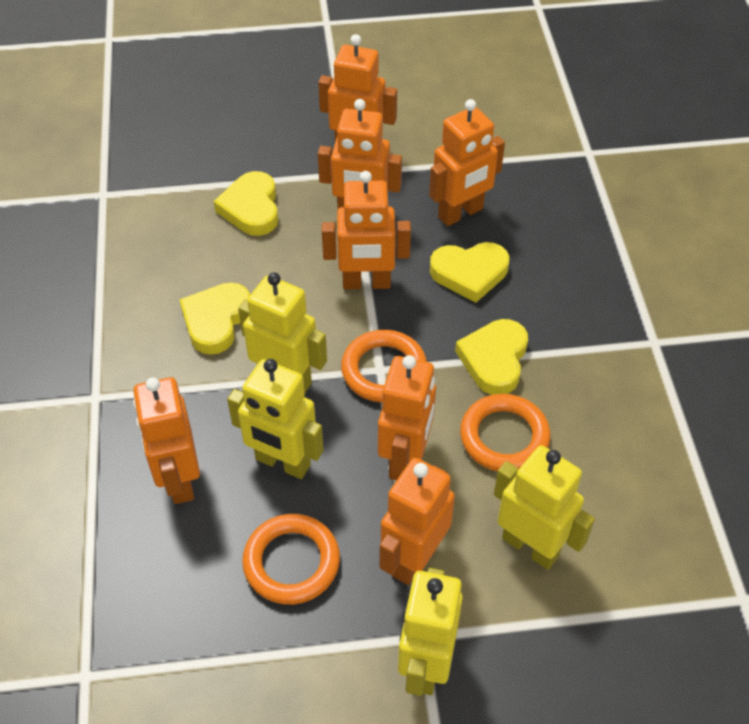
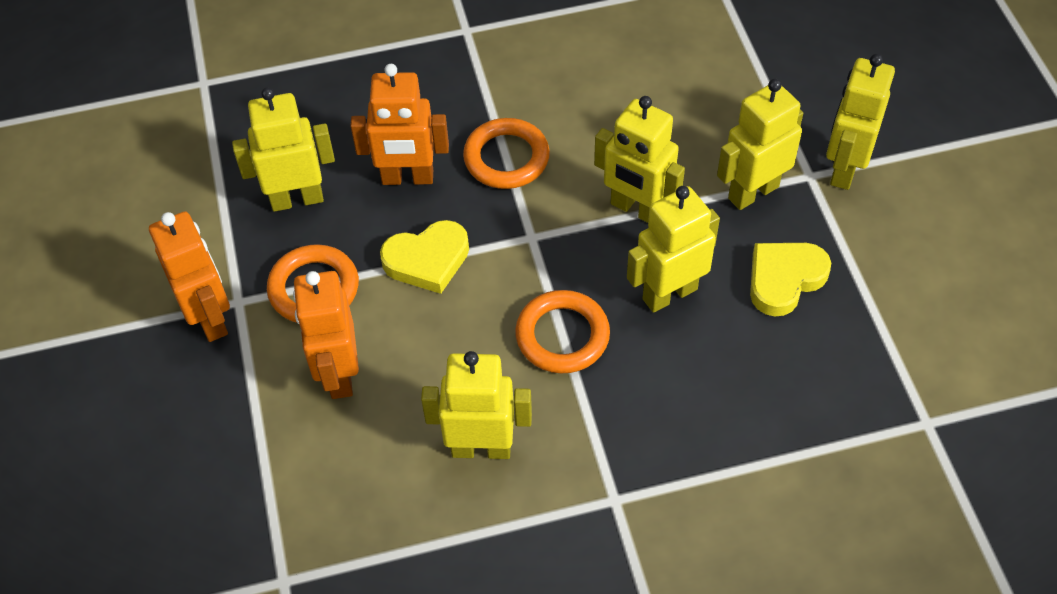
orange robot: 7 -> 3
yellow heart: 4 -> 2
yellow robot: 4 -> 6

